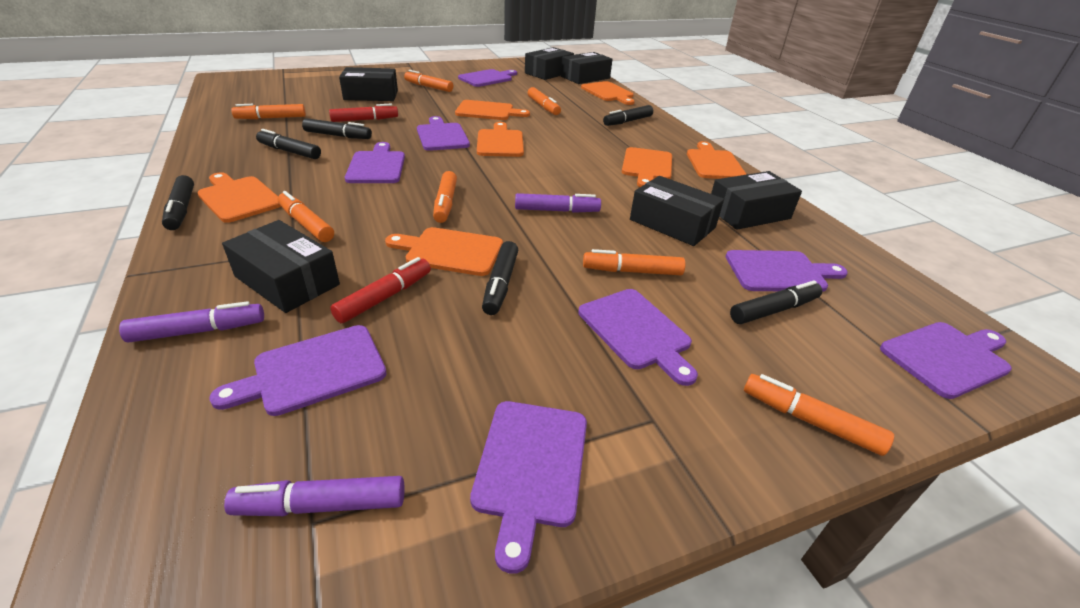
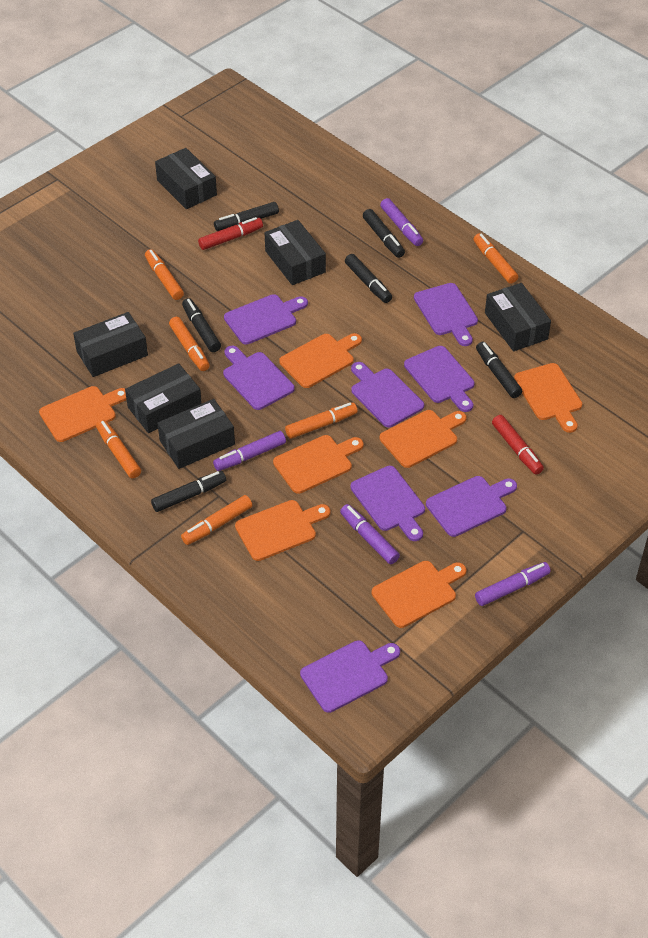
orange marker: 7 -> 6
purple marker: 3 -> 4

